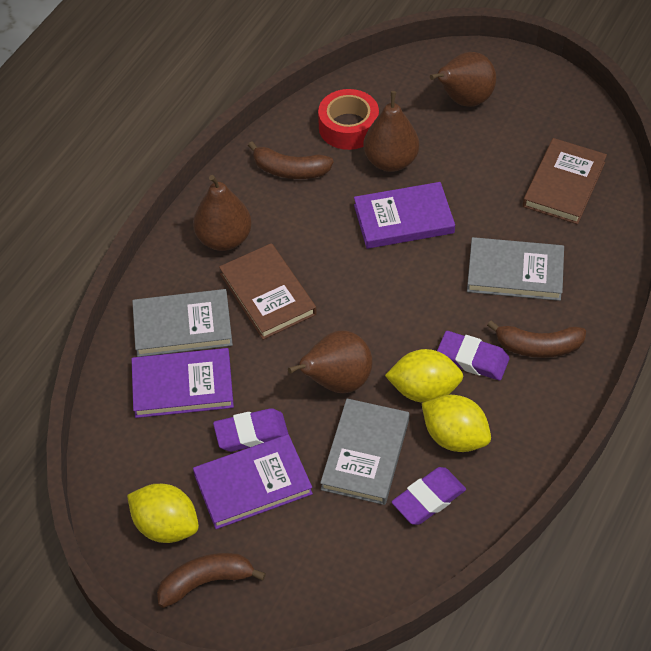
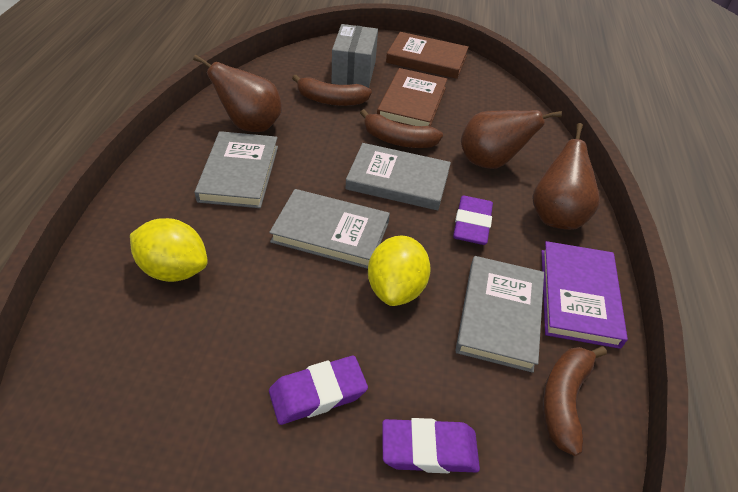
brown pear: 4 -> 3
grey book: 3 -> 4
grey box: 0 -> 1
purple book: 3 -> 1
red tape: 1 -> 0
yellow lemon: 3 -> 2

